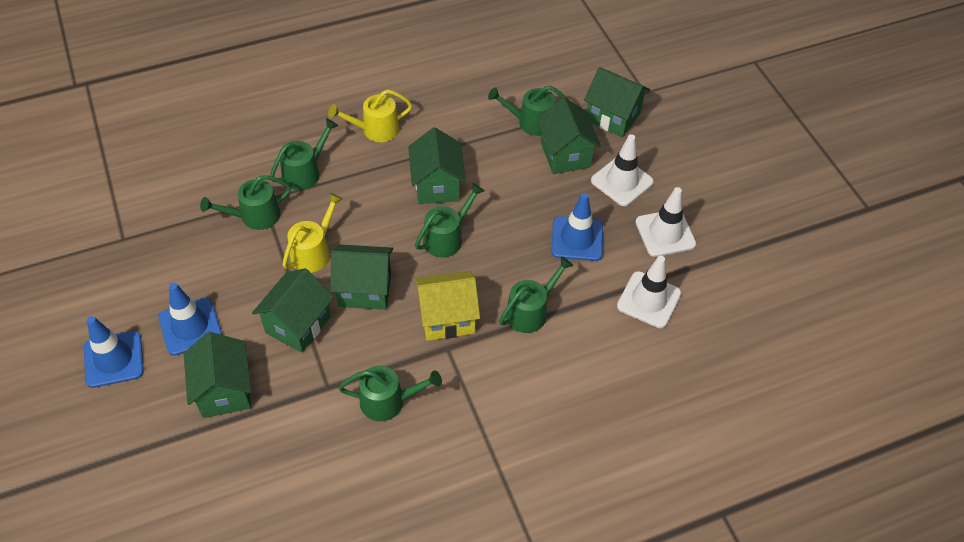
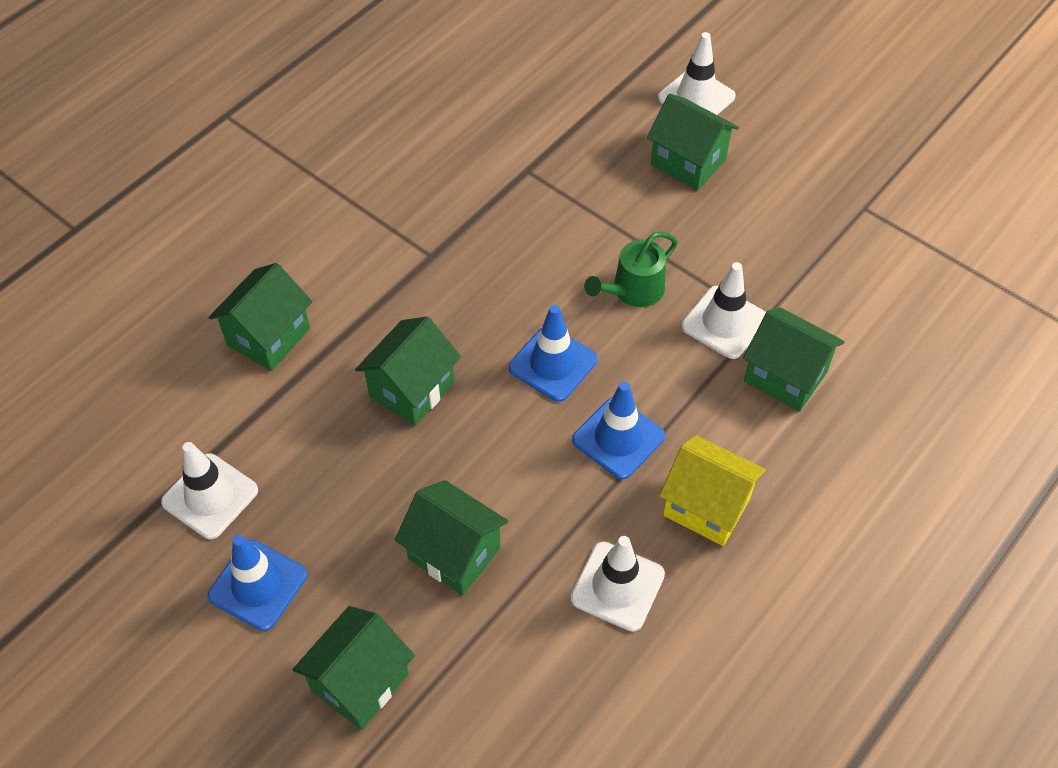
green watering can: 6 -> 1
white traffic cone: 3 -> 4
yellow watering can: 2 -> 0

